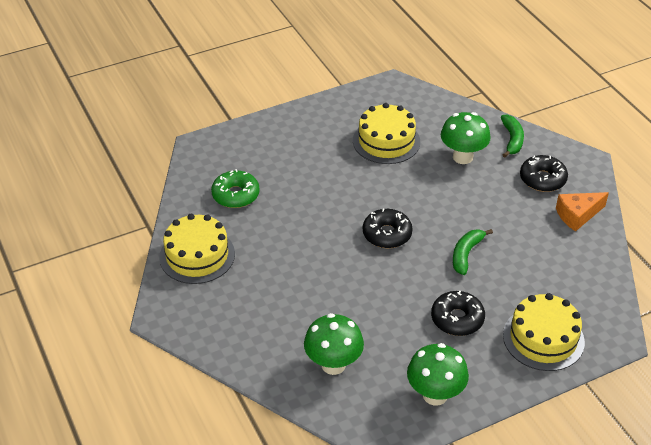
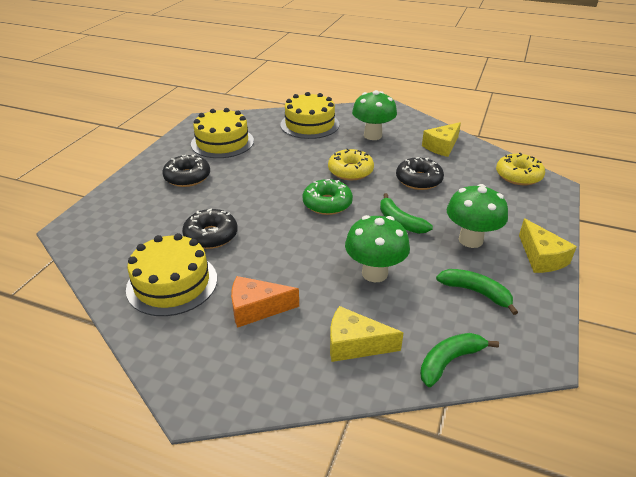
green banana: 2 -> 3
yellow cheese: 0 -> 3
yellow donut: 0 -> 2

